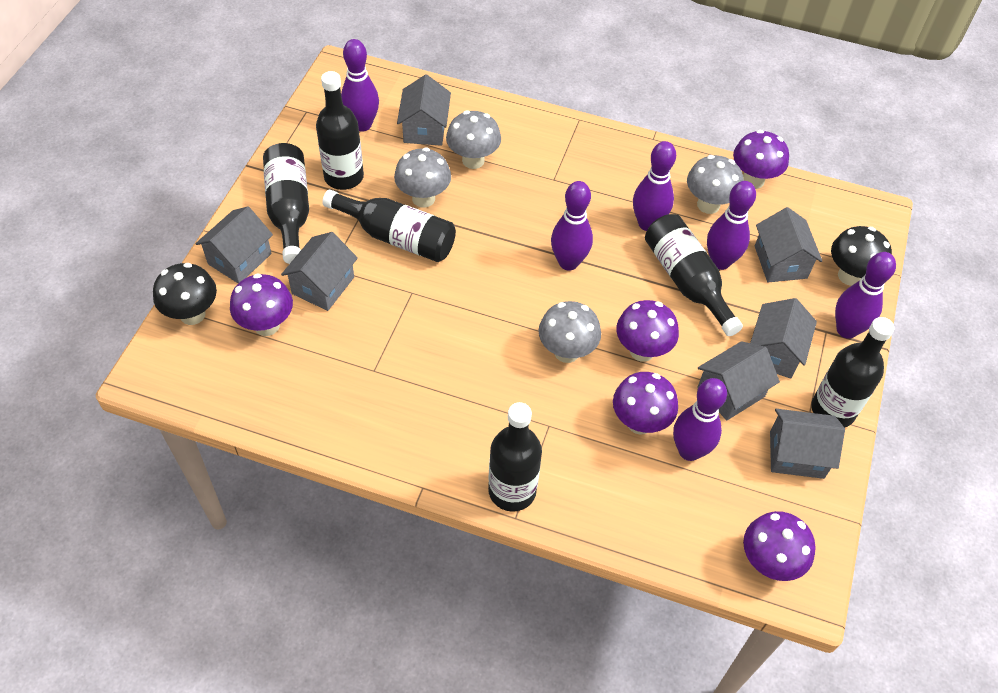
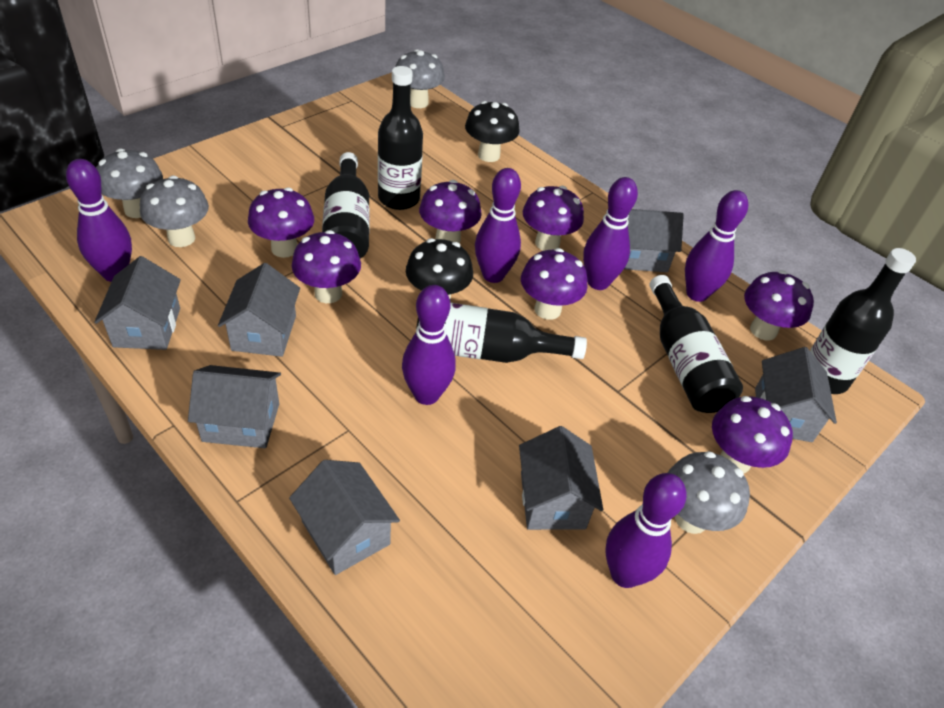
black bottle: 6 -> 5
purple mushroom: 5 -> 7

